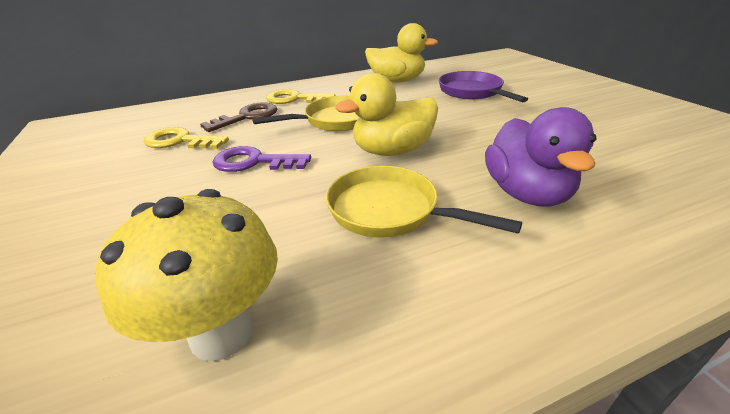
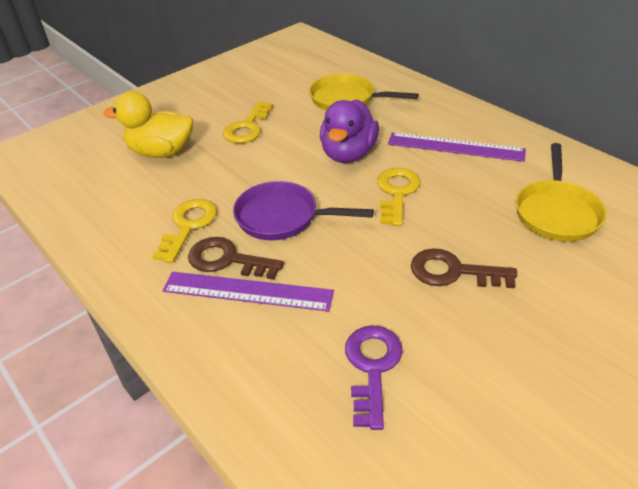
brown key: 1 -> 2
purple ruler: 0 -> 2
yellow duck: 2 -> 1
yellow key: 2 -> 3
yellow mushroom: 1 -> 0

